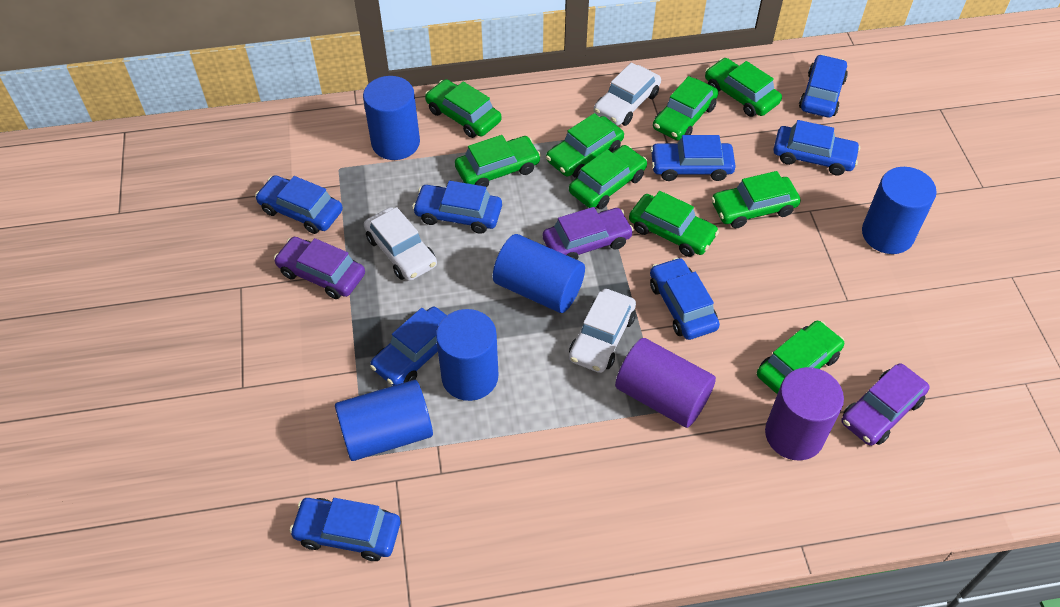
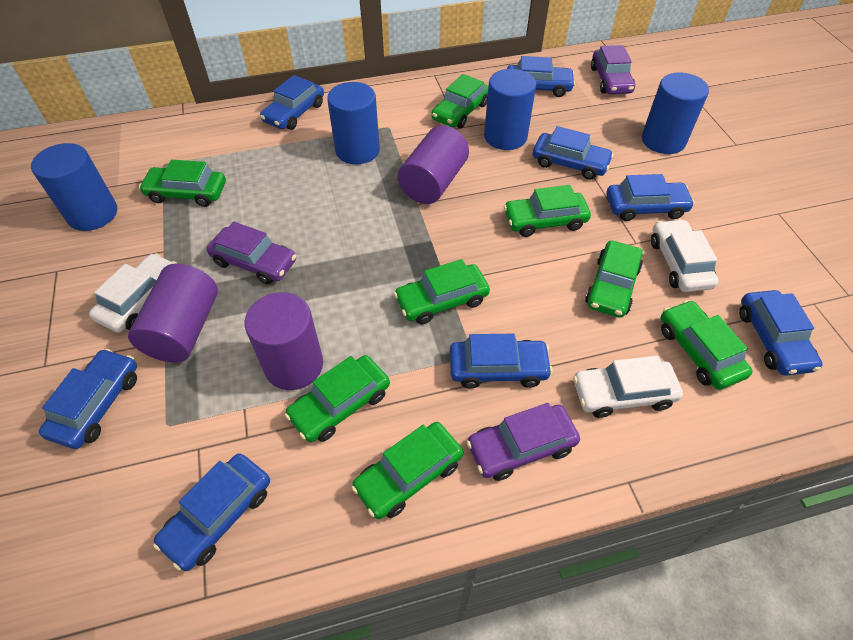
blue cylinder: 5 -> 4
green car: 9 -> 8
purple cylinder: 2 -> 3

